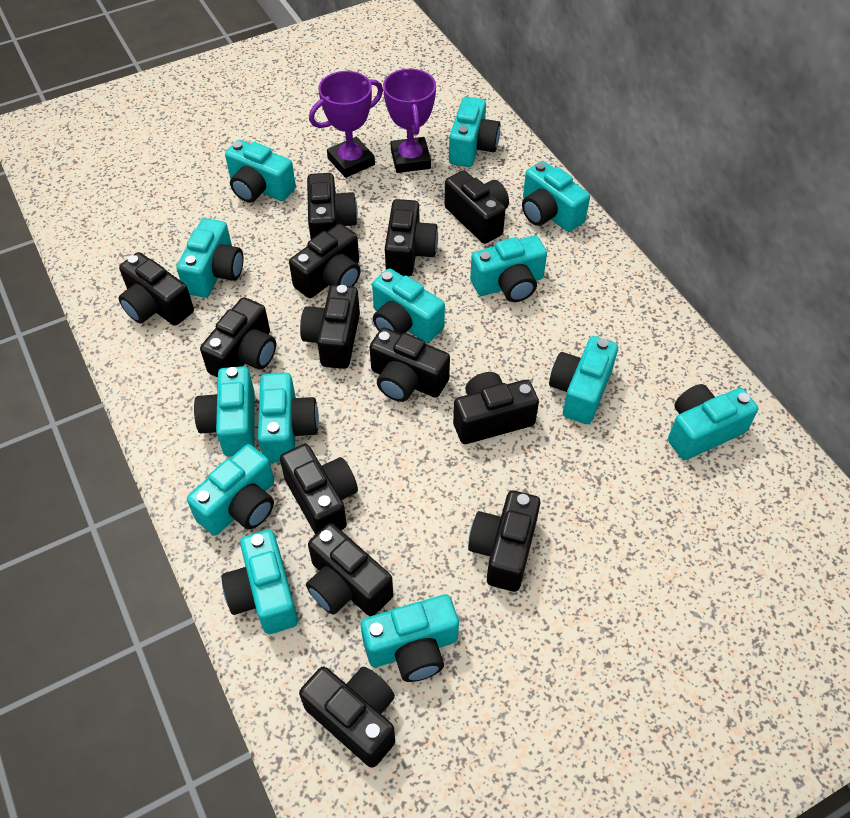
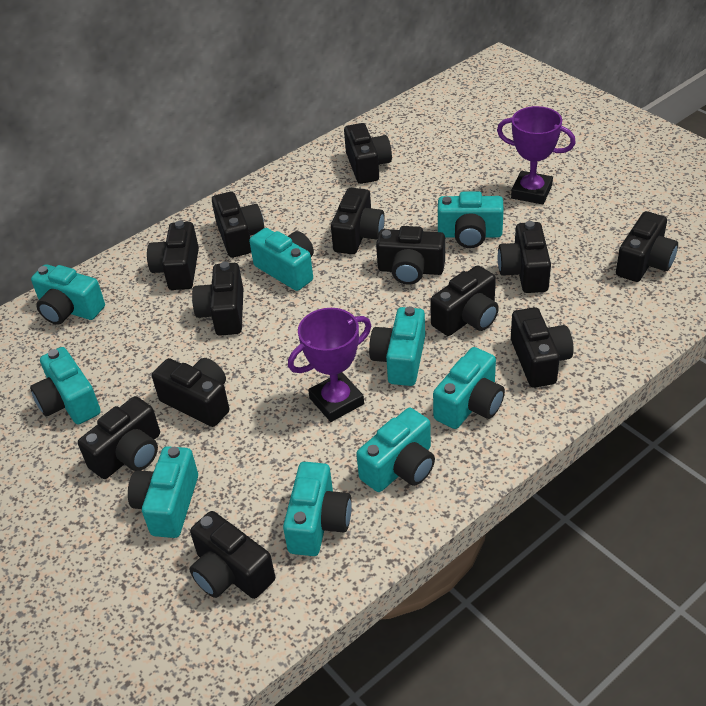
turquoise camera: 13 -> 9

